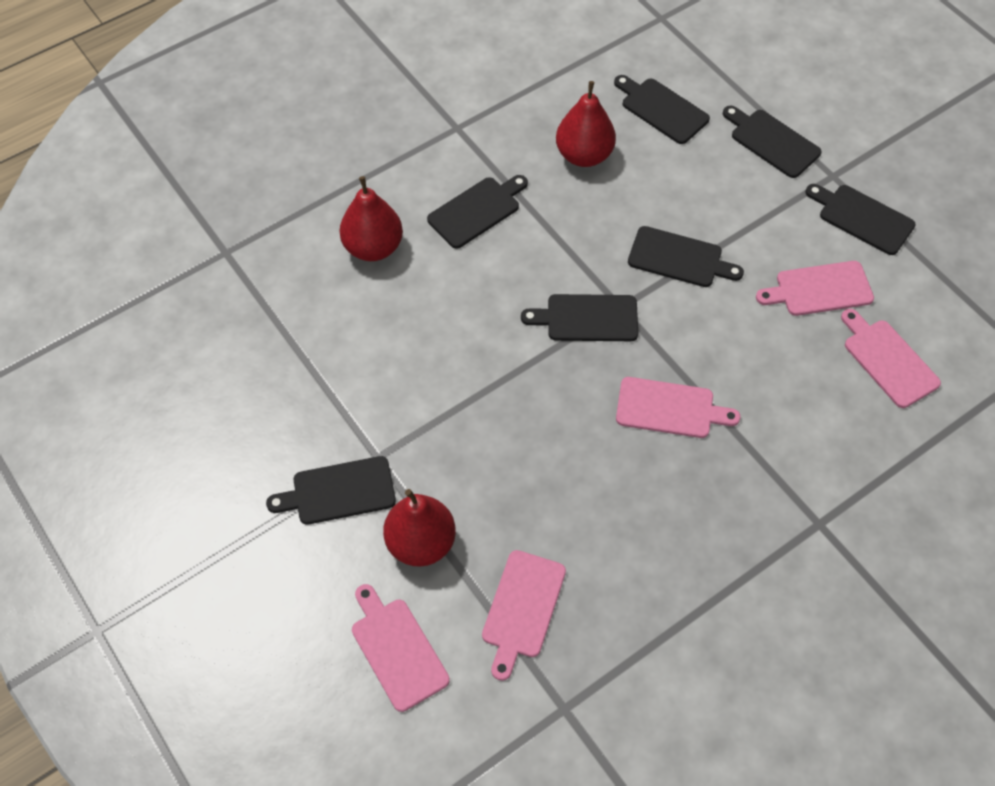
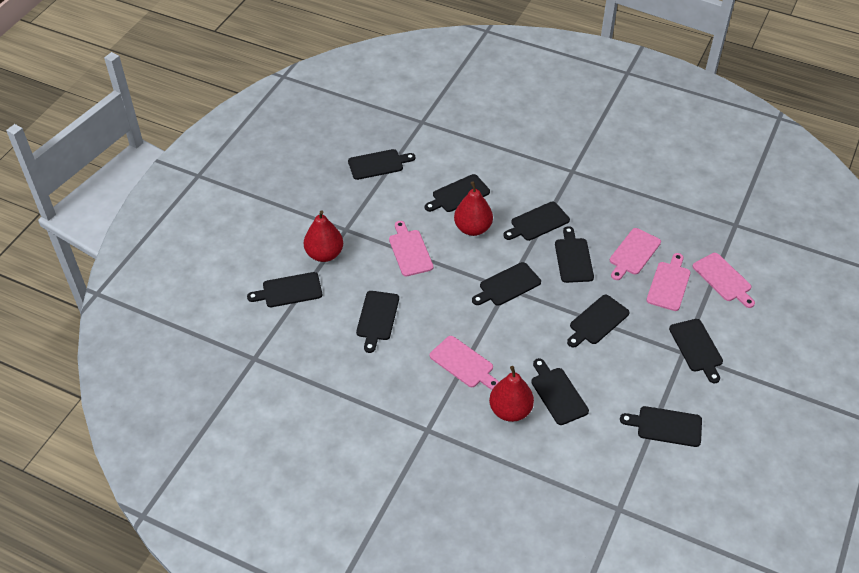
black cutting board: 7 -> 11

